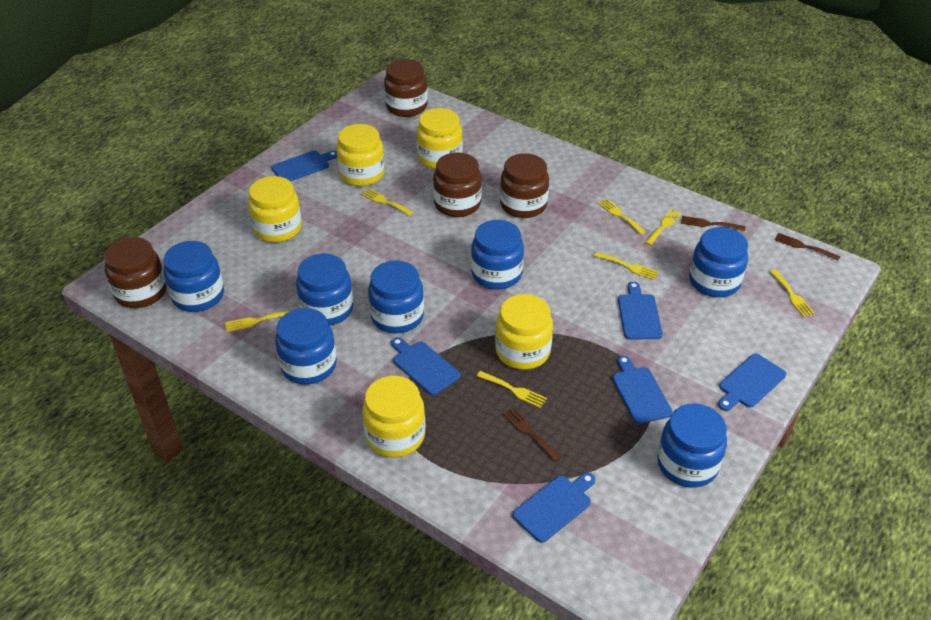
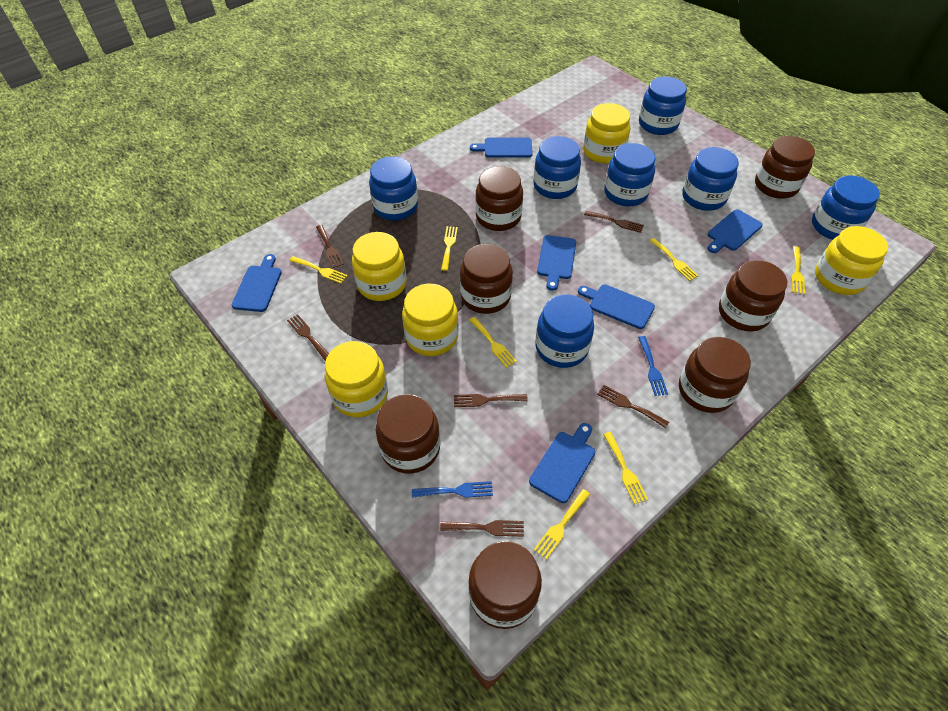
blue fork: 0 -> 2
brown fork: 3 -> 6
brown jar: 4 -> 7

